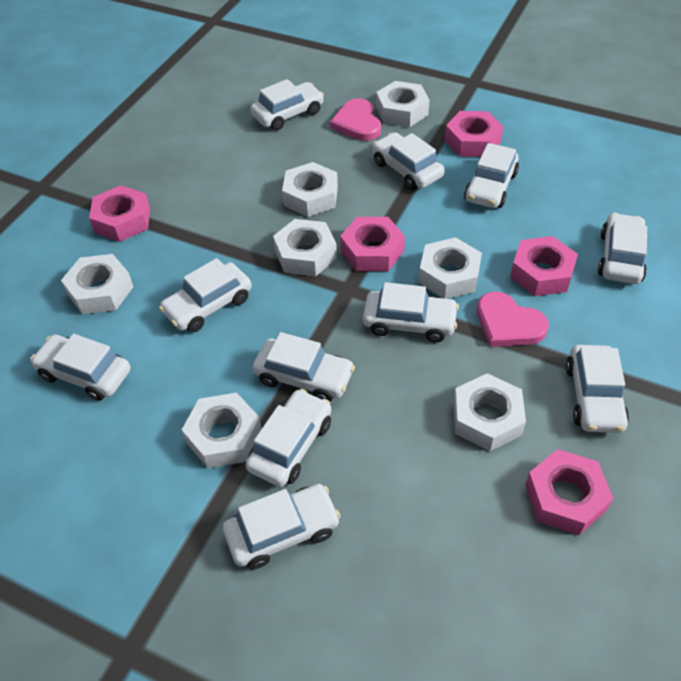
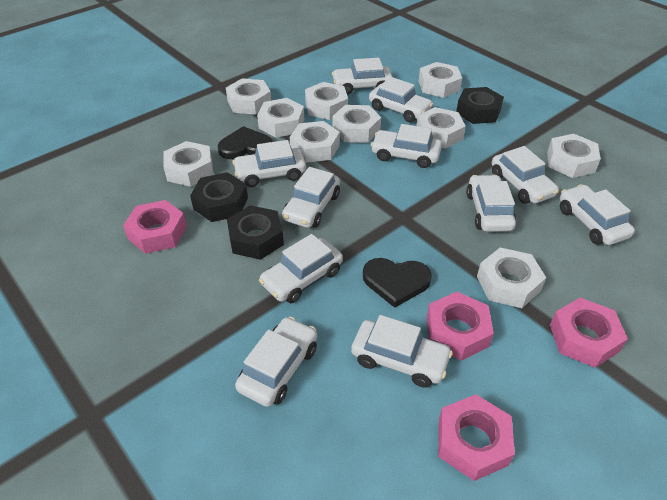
black heart: 0 -> 2
black nut: 0 -> 3
pink heart: 2 -> 0
pink nut: 5 -> 4
white nut: 7 -> 10

